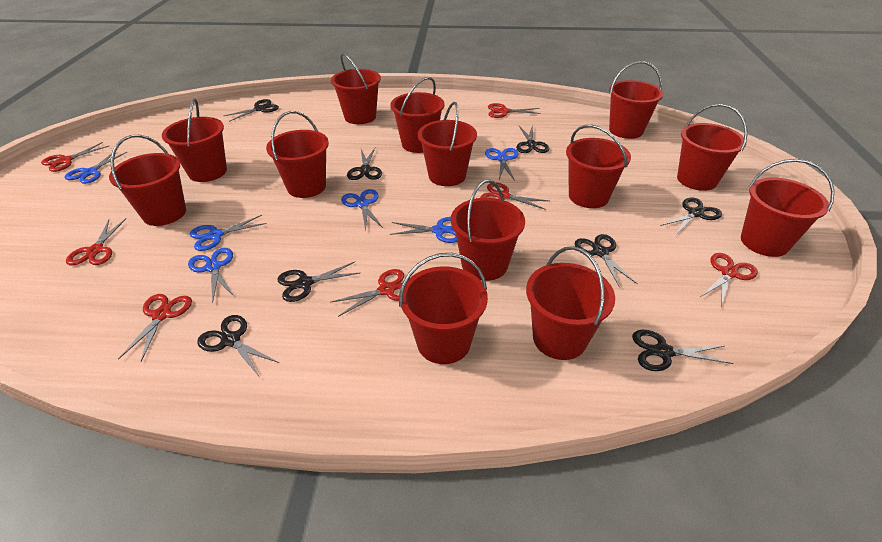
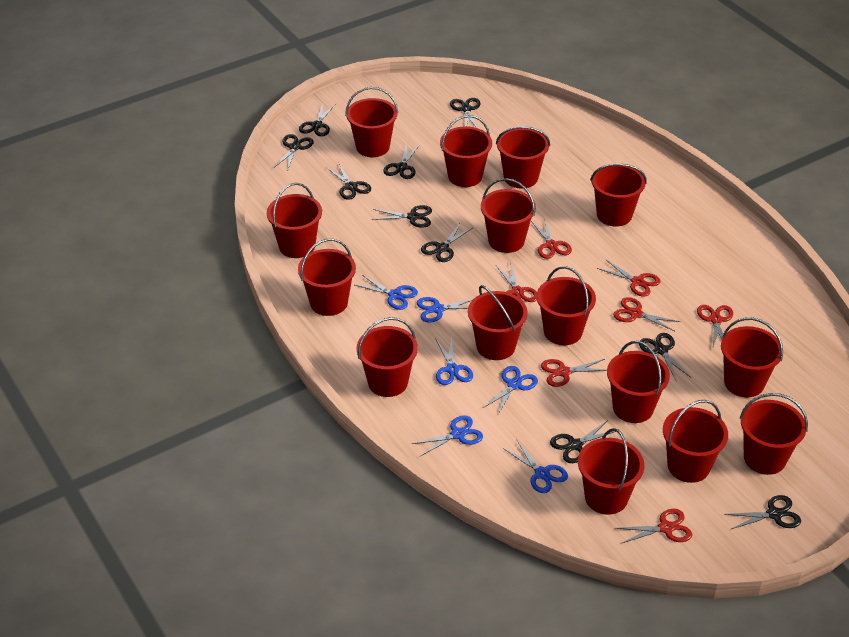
black scissors: 8 -> 10
red bucket: 13 -> 15

